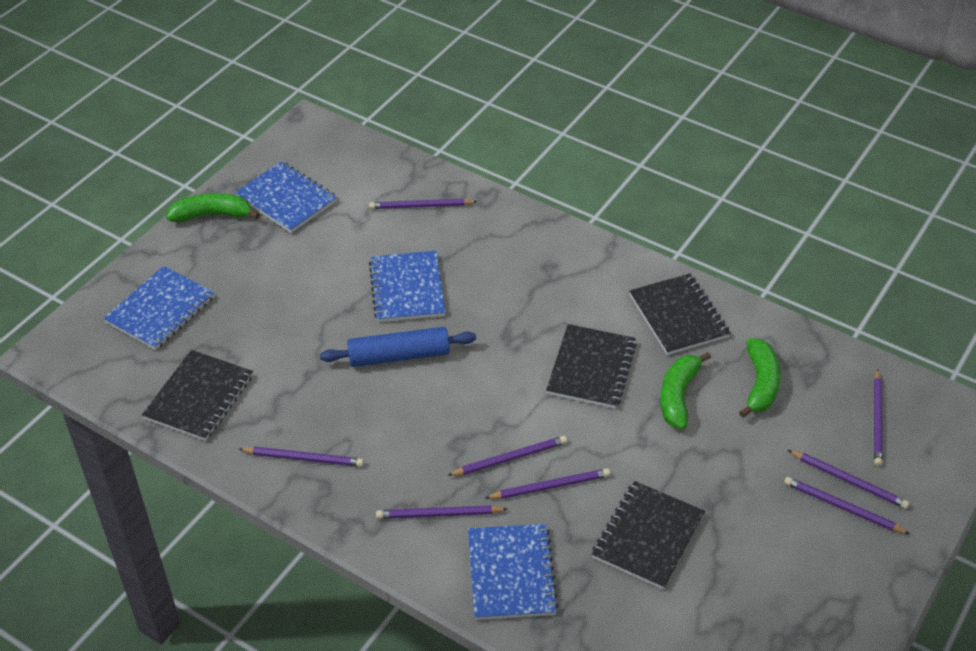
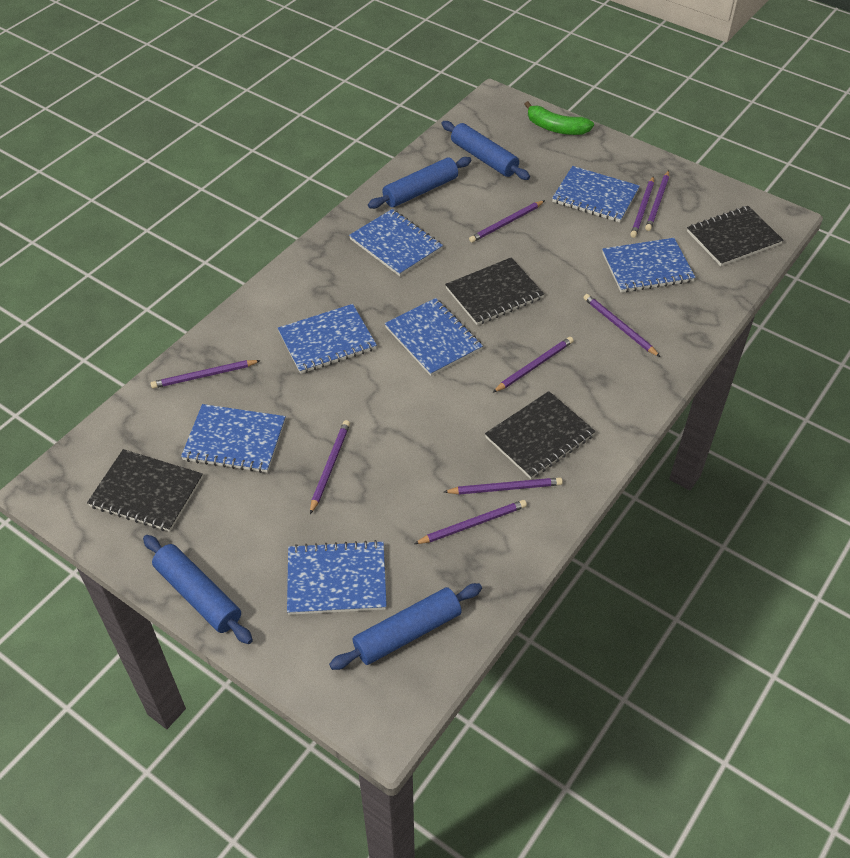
blue notebook: 4 -> 7
blue rolling pin: 1 -> 4
green banana: 3 -> 1
purple pencil: 8 -> 9

